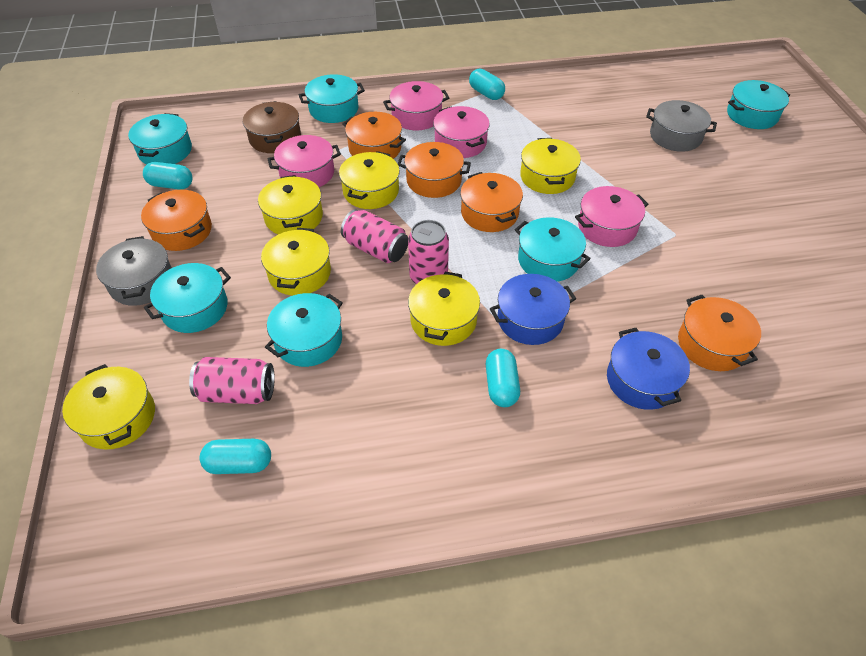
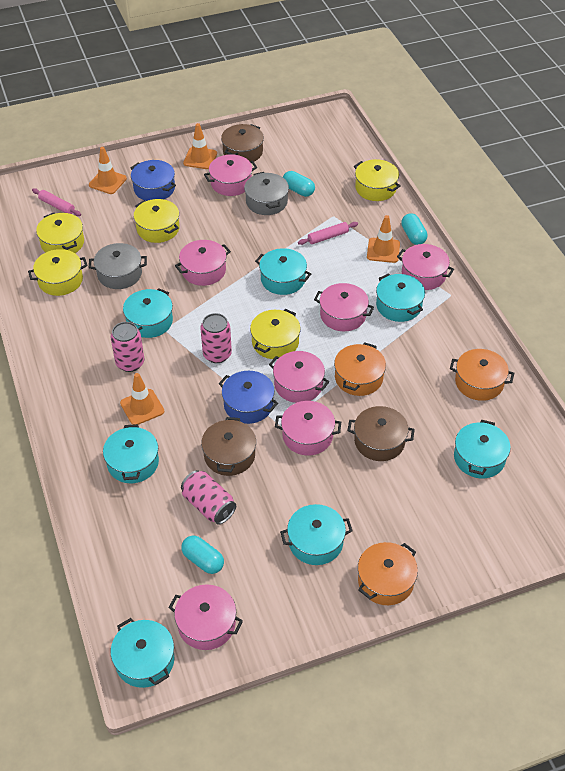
brown pot: 1 -> 3
orange pot: 5 -> 3
orange traffic cone: 0 -> 4
pink pot: 4 -> 7
pink rolling pin: 0 -> 2
turquoise capsule: 4 -> 3
turquoise pot: 6 -> 7
yellow pot: 6 -> 5

